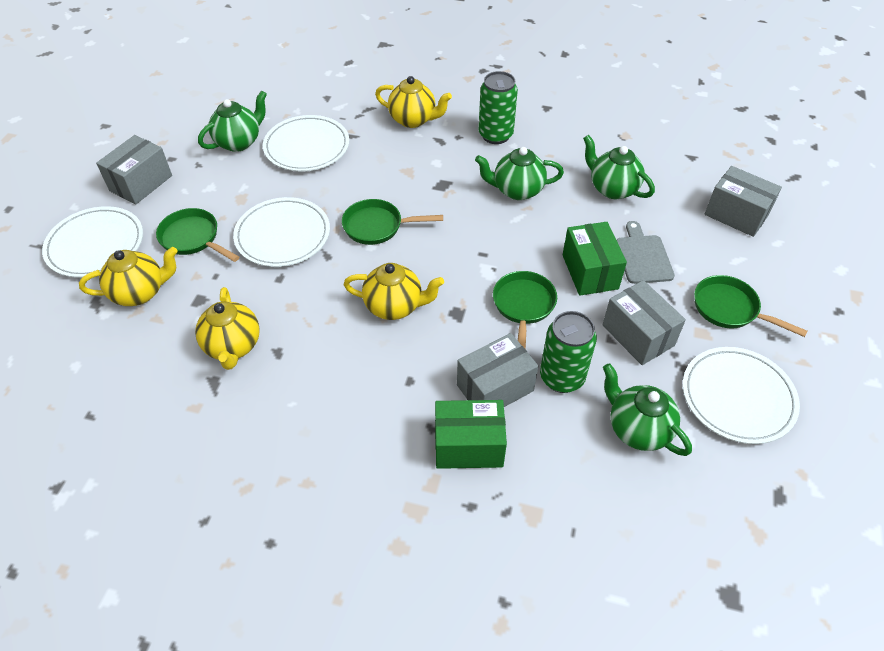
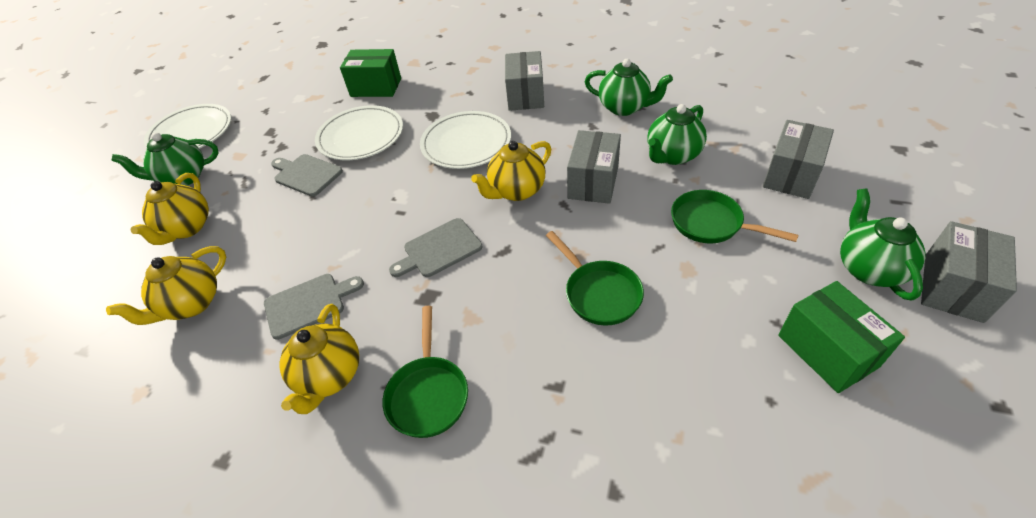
green can: 2 -> 0
green pan: 4 -> 3
grey cutting board: 1 -> 3
white plate: 4 -> 3

